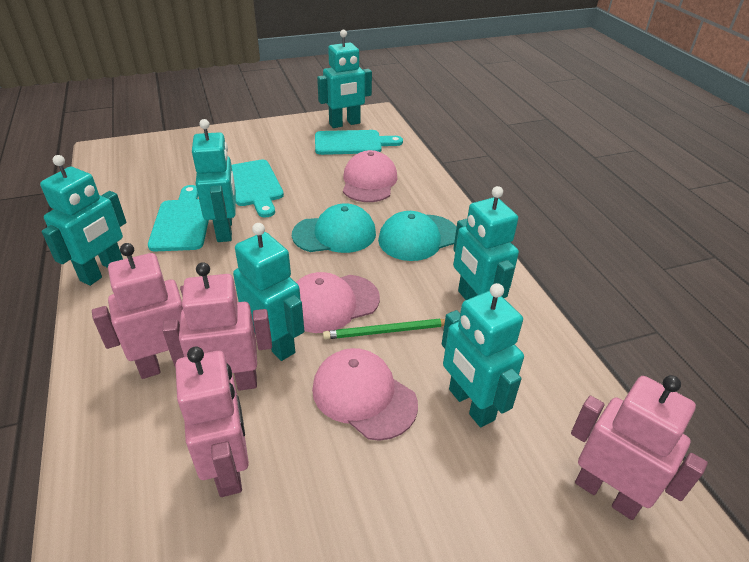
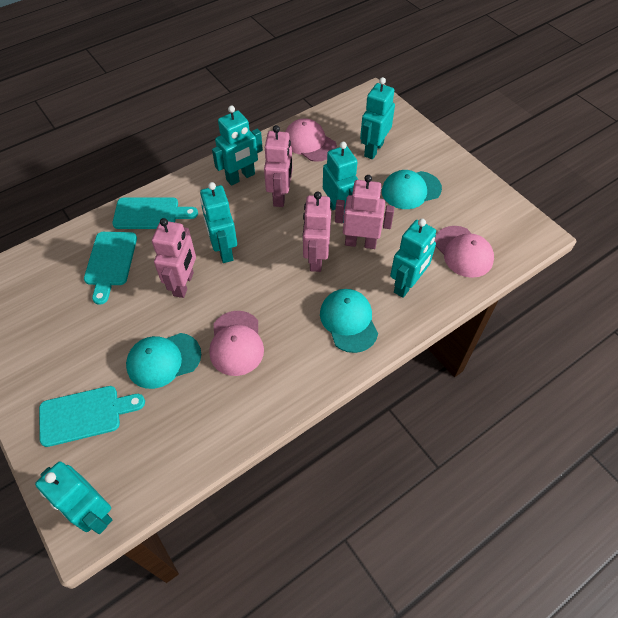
green pencil: 1 -> 0
turquoise cap: 2 -> 3

